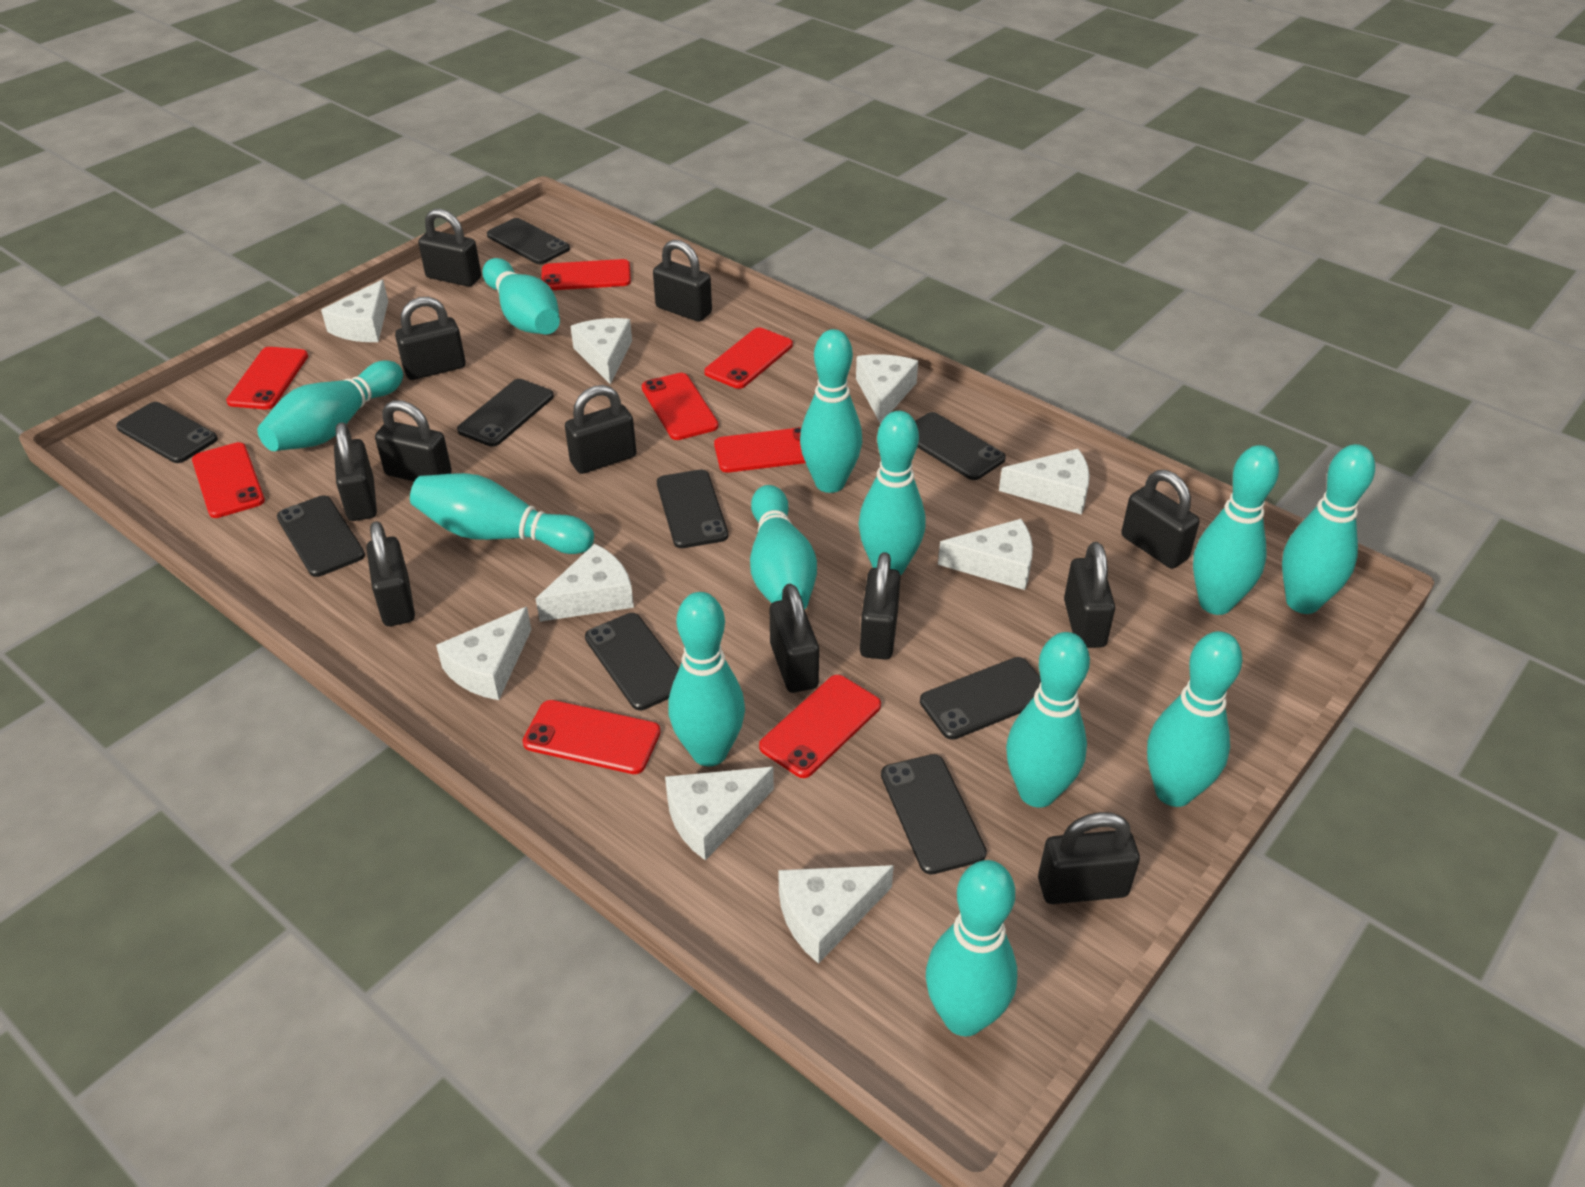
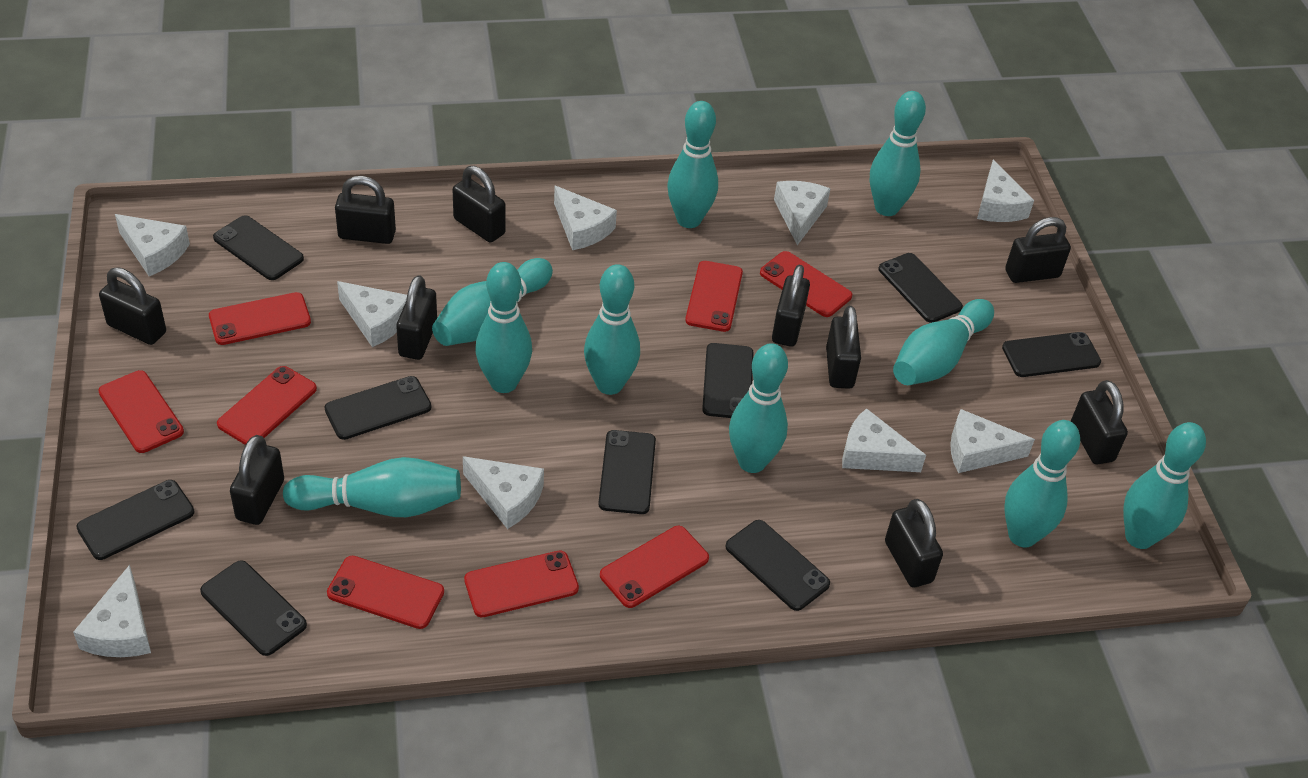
black padlock: 12 -> 10
turquoise bowling pin: 12 -> 10

